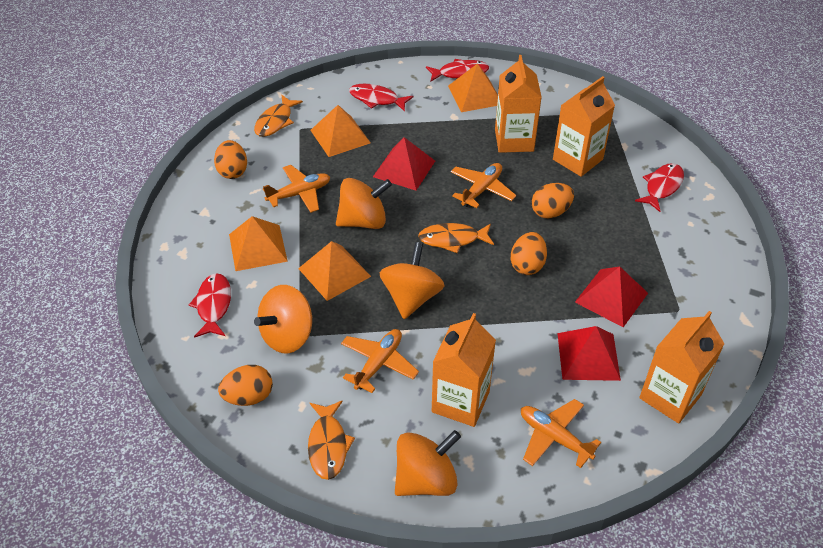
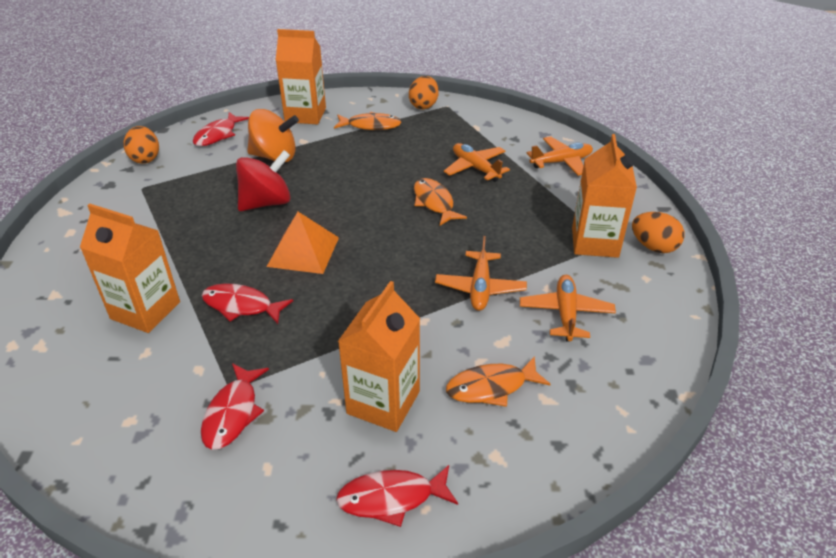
orange egg: 4 -> 3
orange pyramid: 4 -> 1
orange spinning top: 4 -> 1
red pyramid: 3 -> 0
red spinning top: 0 -> 1

